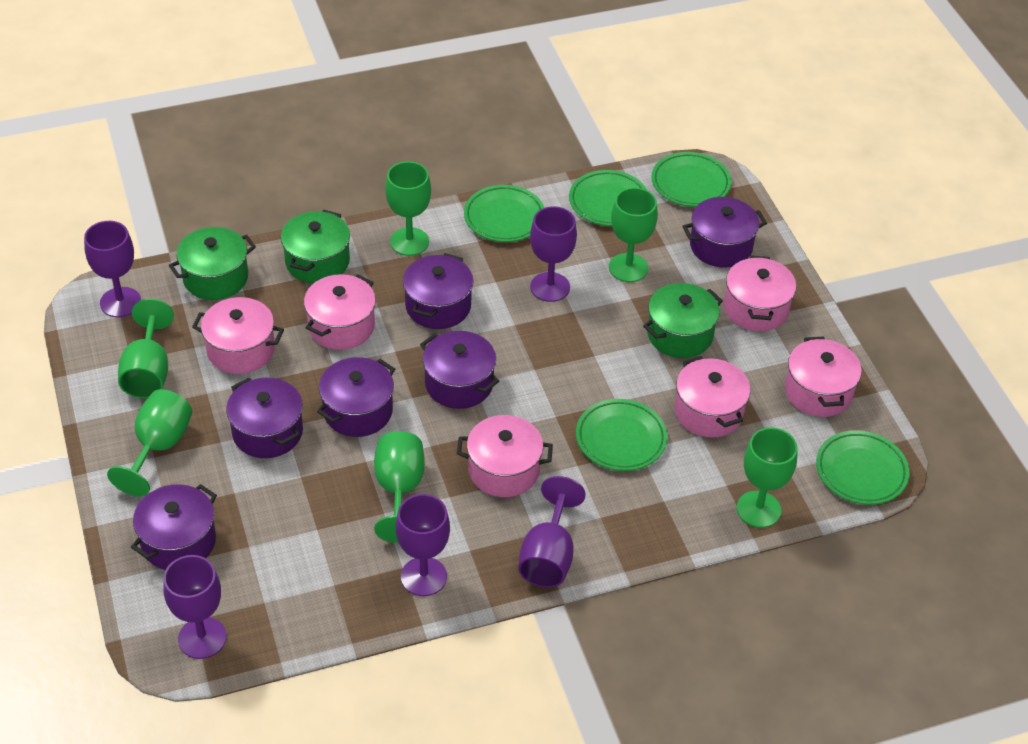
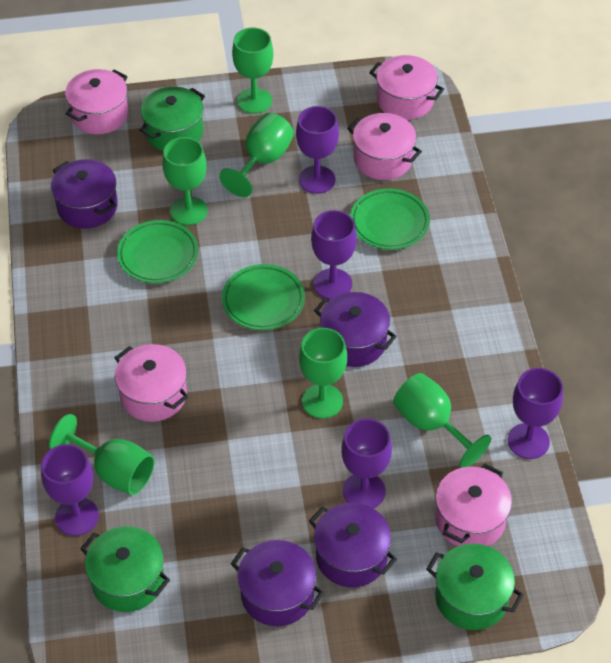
green plate: 5 -> 3
pink pot: 6 -> 5
purple pot: 6 -> 4

